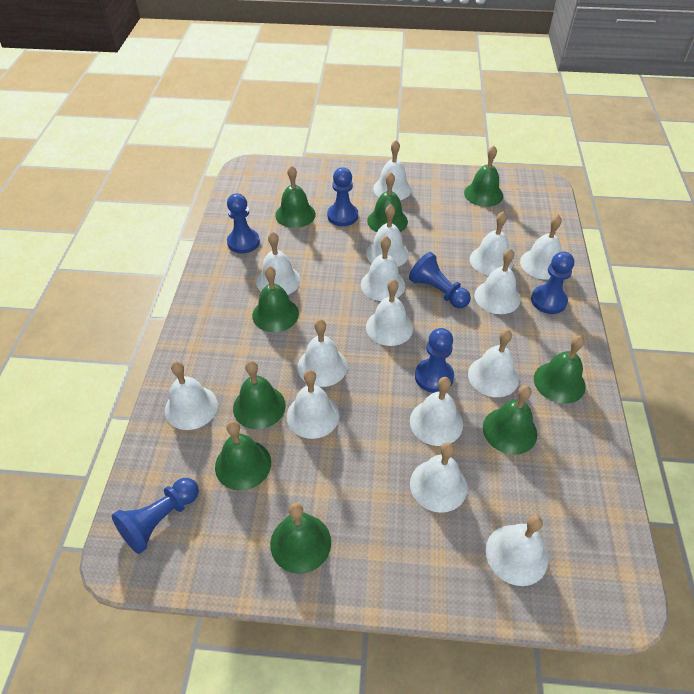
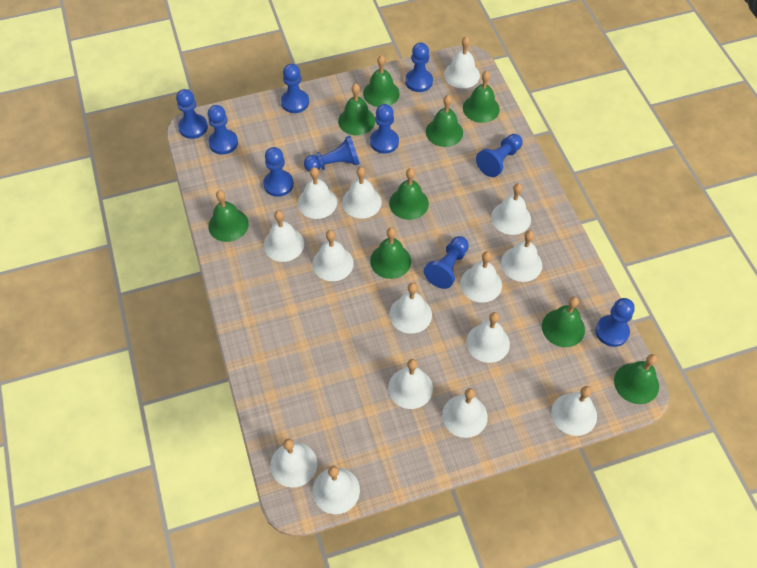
blue pawn: 6 -> 10

